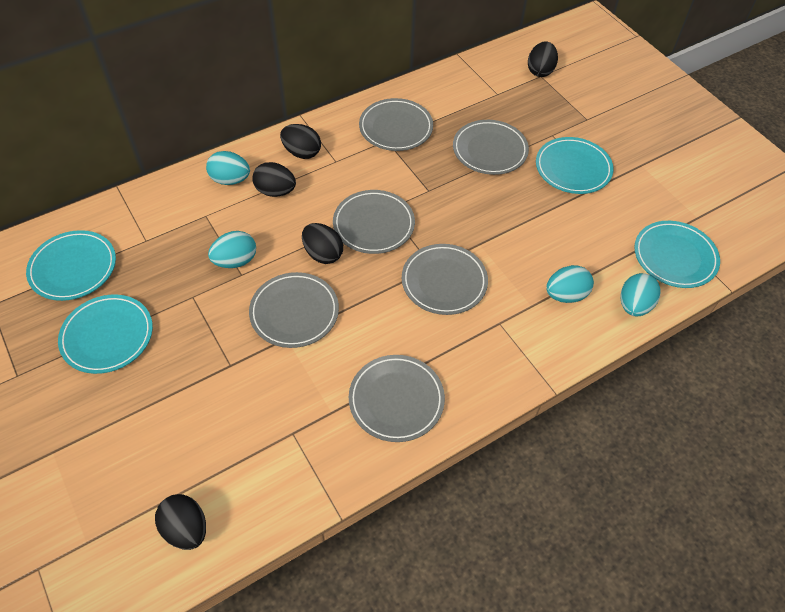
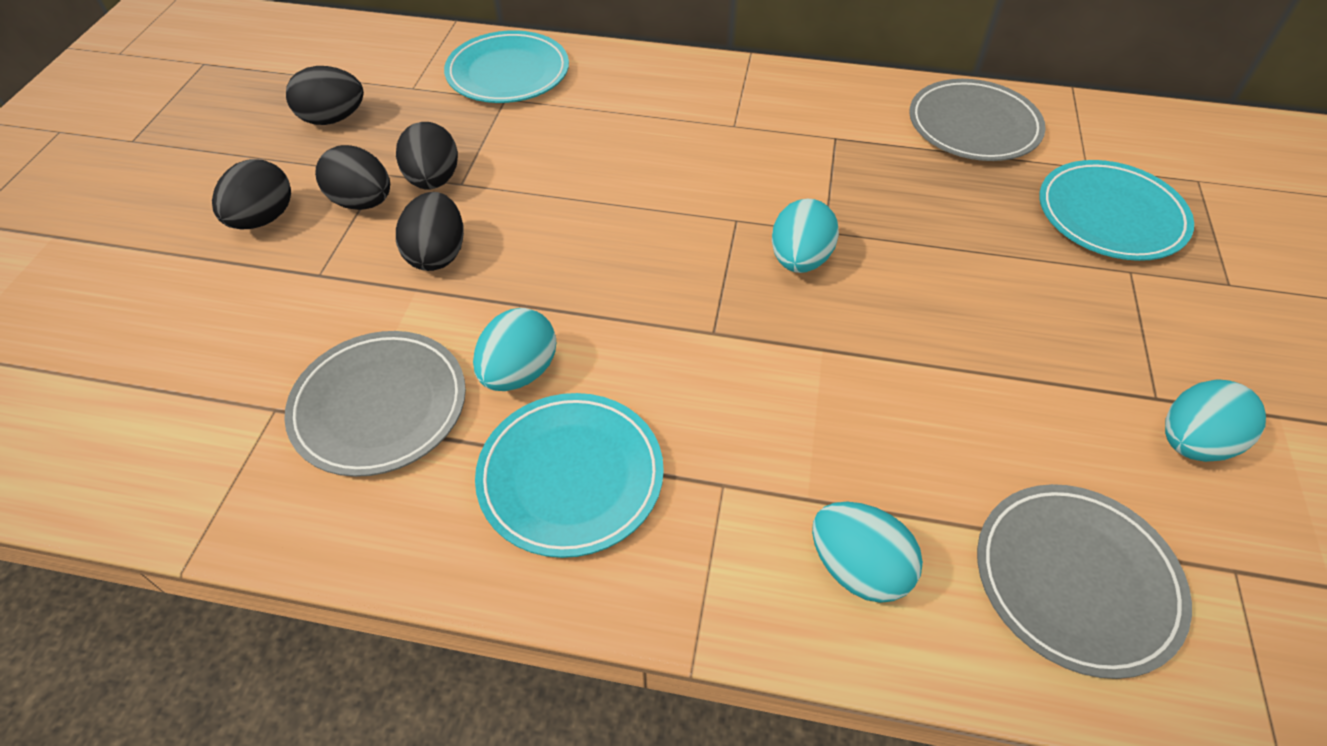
grey plate: 6 -> 3
turquoise plate: 4 -> 3

